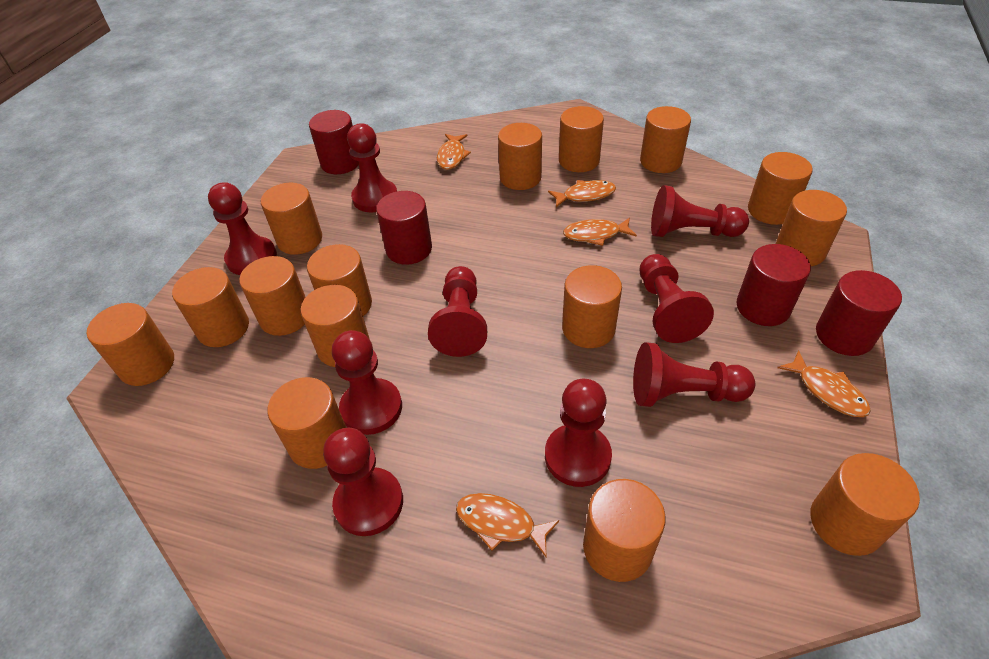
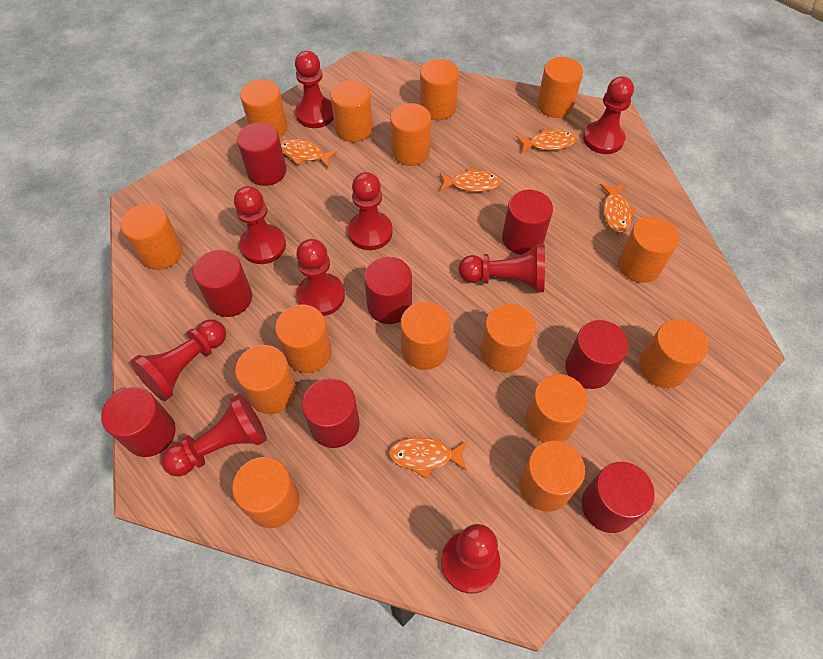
red cylinder: 4 -> 8

